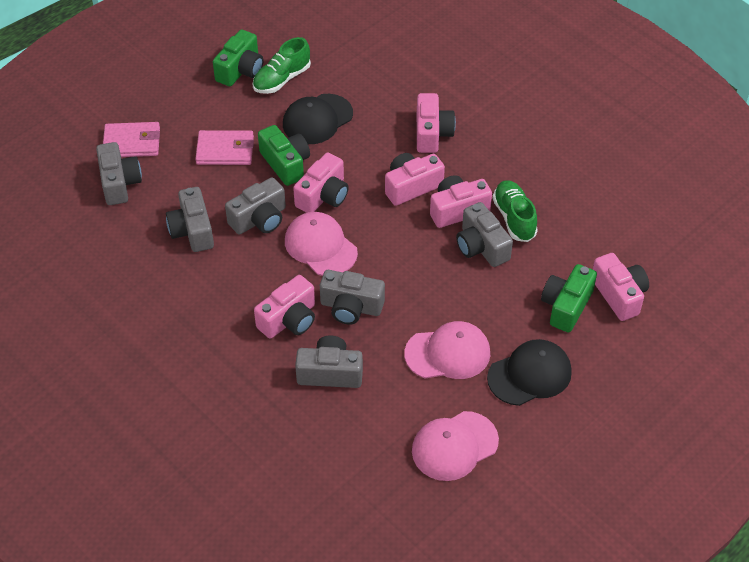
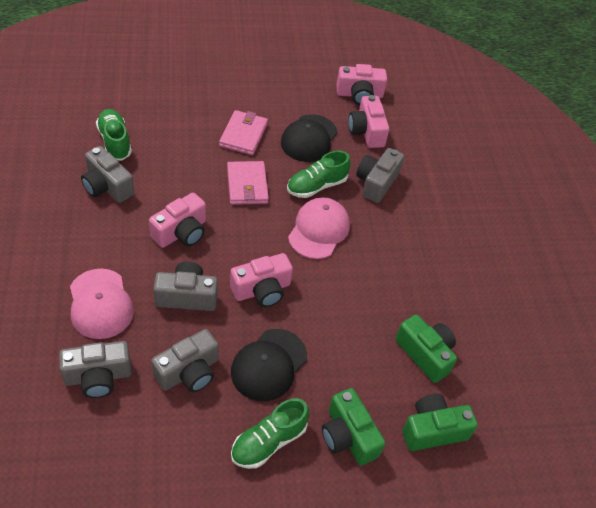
green shoe: 2 -> 3
grey camera: 6 -> 5
pink camera: 6 -> 4
pink cap: 3 -> 2

